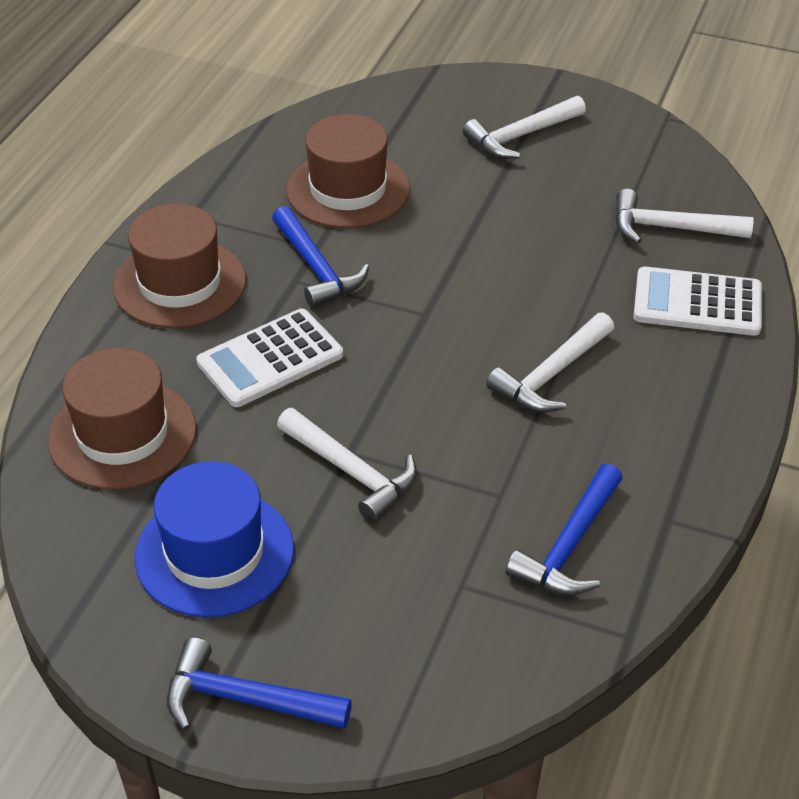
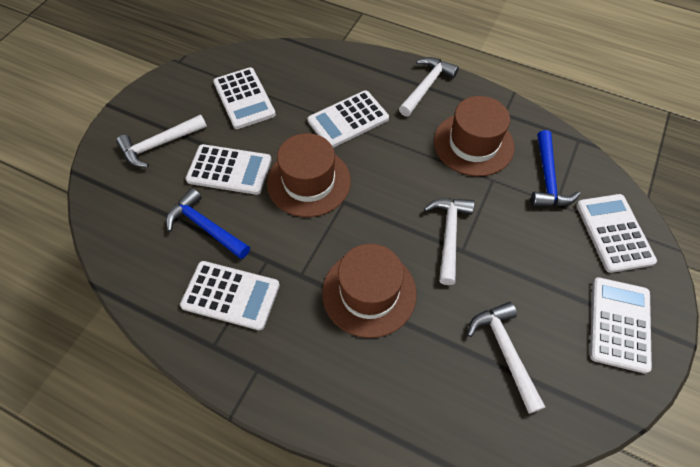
blue hammer: 3 -> 2
blue hat: 1 -> 0
white calculator: 2 -> 6

